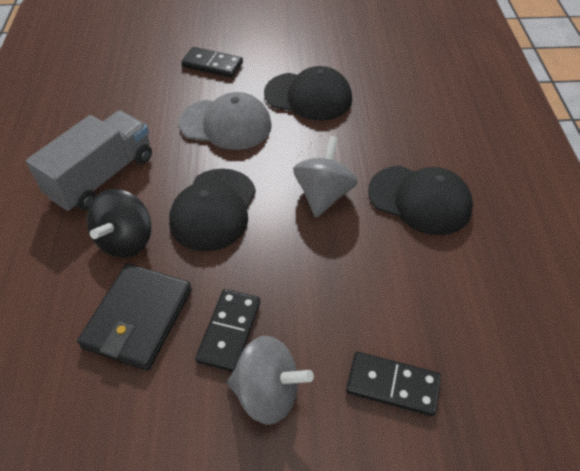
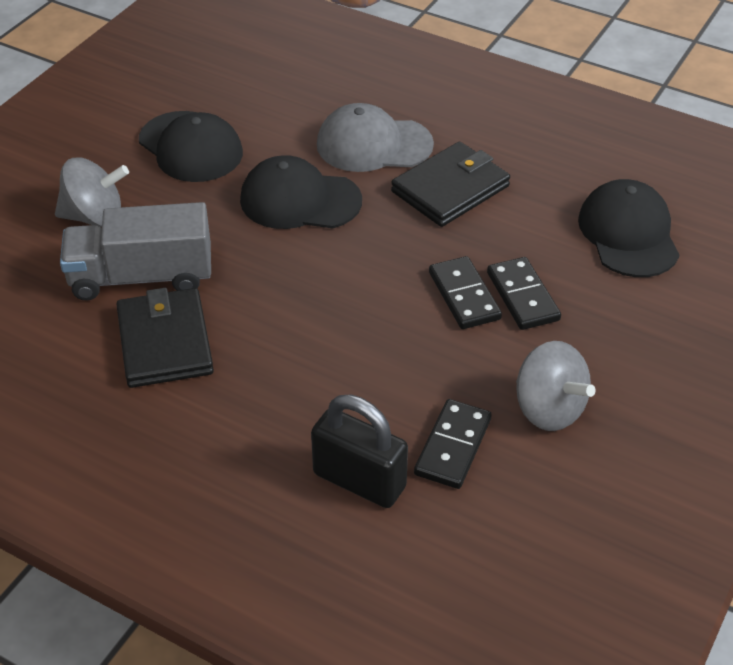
black padlock: 0 -> 1
black spinning top: 1 -> 0
black wallet: 1 -> 2

